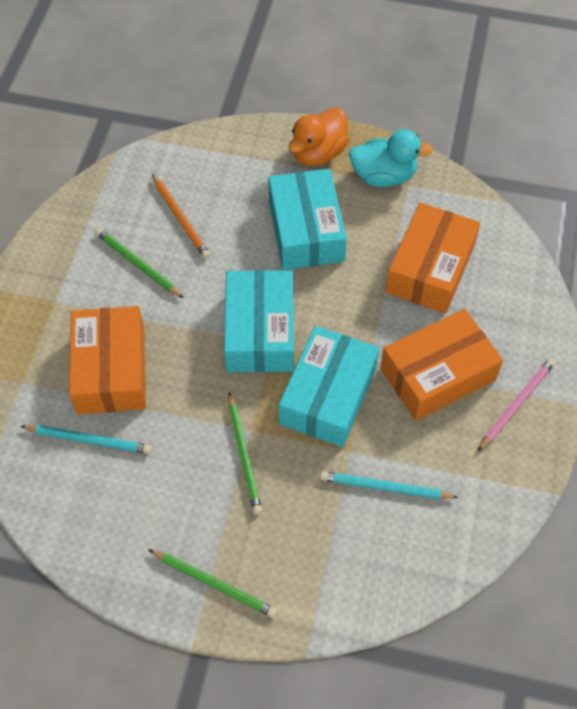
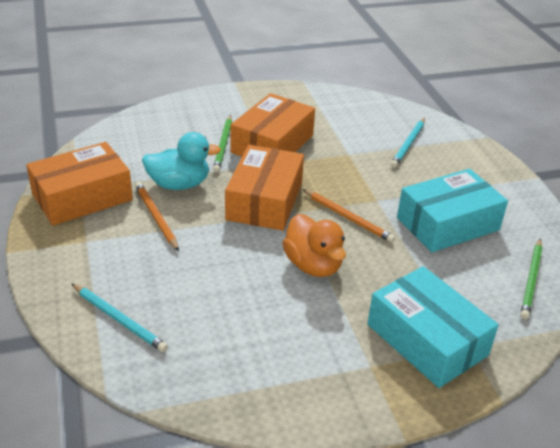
green pencil: 3 -> 2
orange pencil: 1 -> 2
pink pencil: 1 -> 0
turquoise box: 3 -> 2

